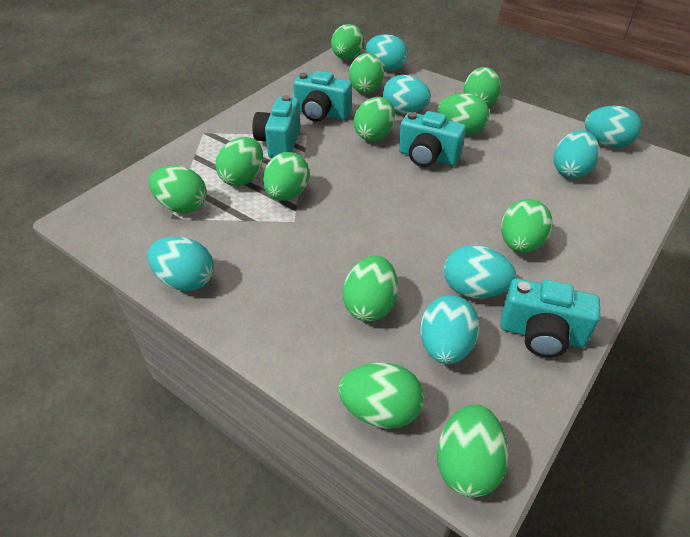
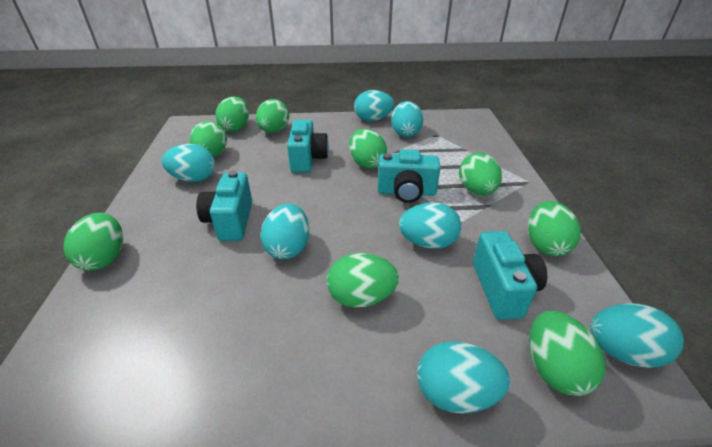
green egg: 12 -> 9

